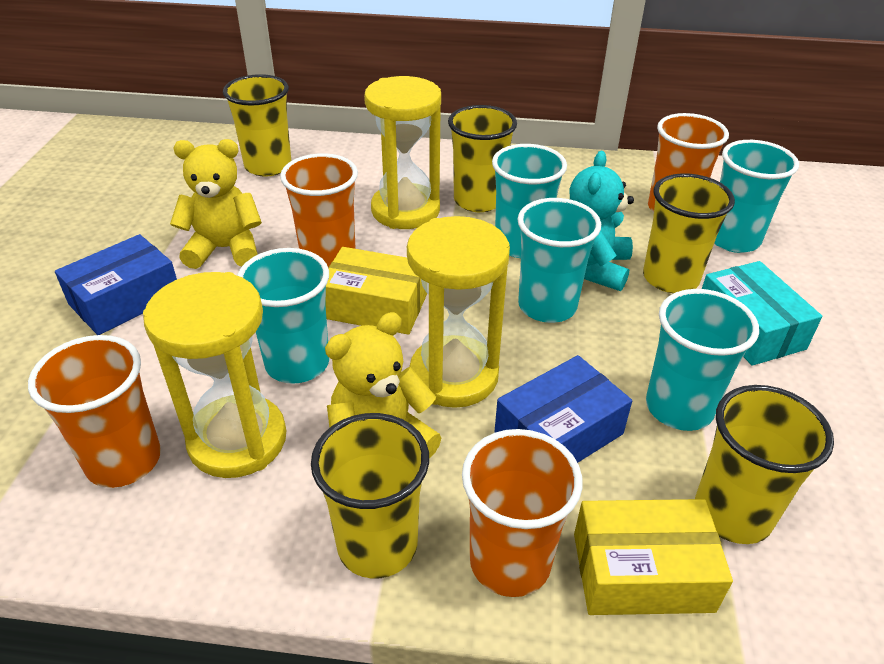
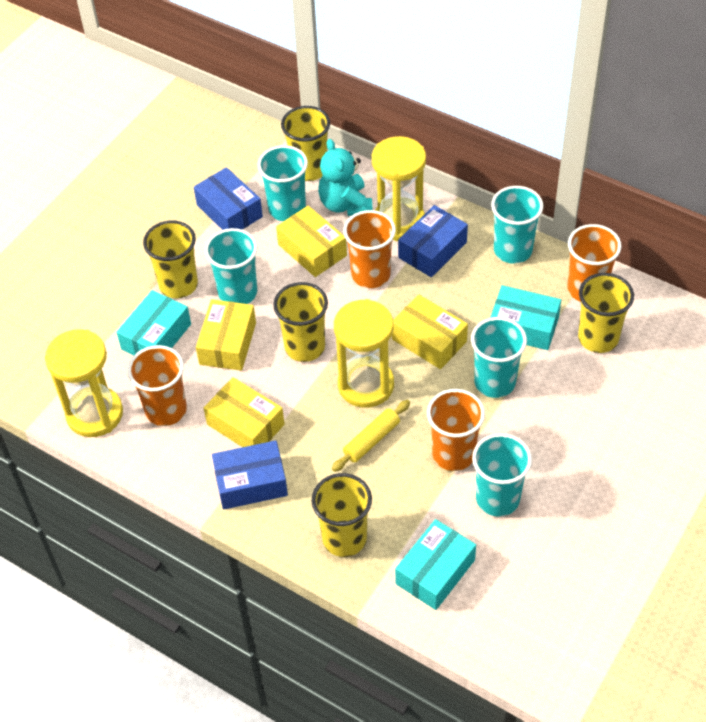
blue box: 2 -> 3
turquoise box: 1 -> 3
yellow box: 2 -> 4
yellow rolling pin: 0 -> 1
yellow teddy bear: 2 -> 0

